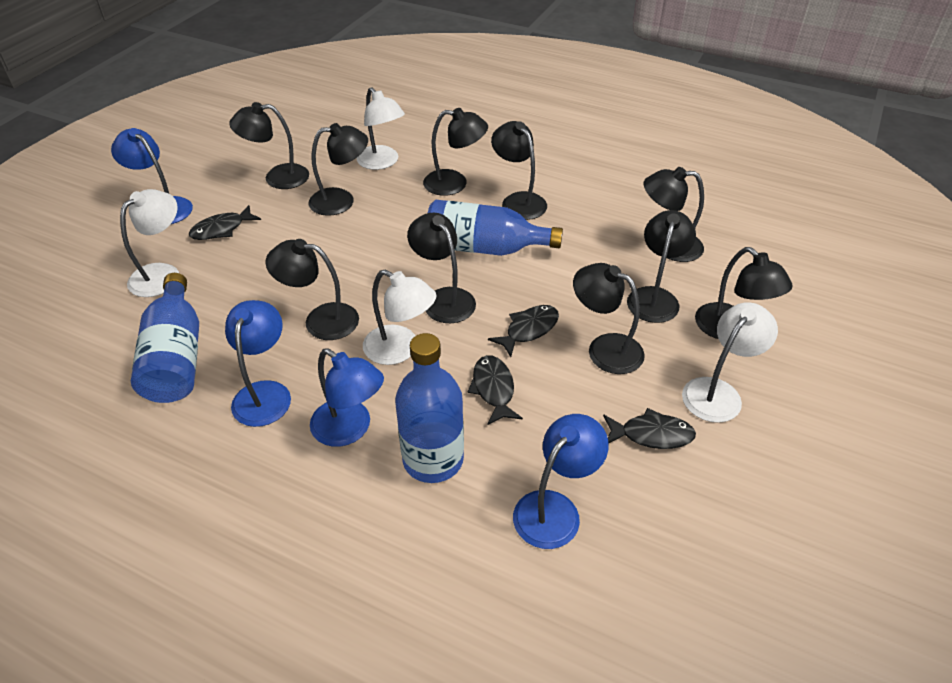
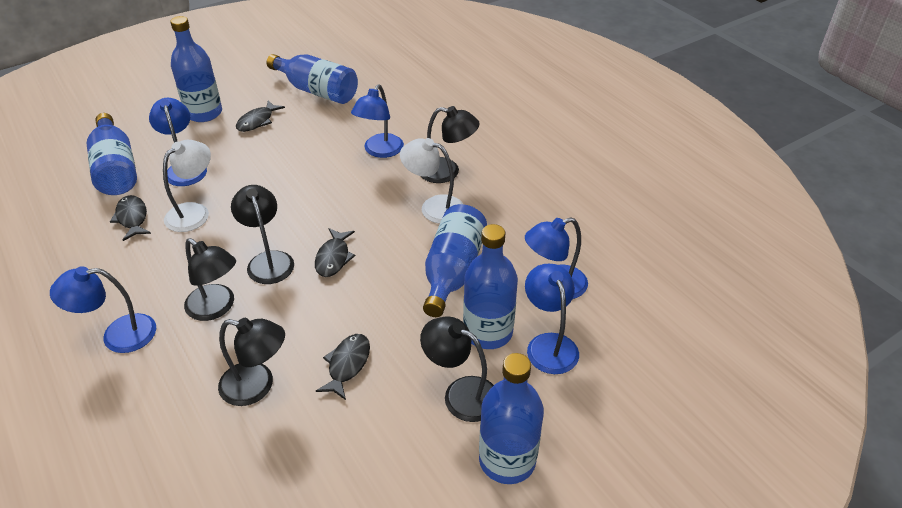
black lamp: 10 -> 5
blue bottle: 3 -> 6
blue lamp: 4 -> 5
white lamp: 4 -> 2

